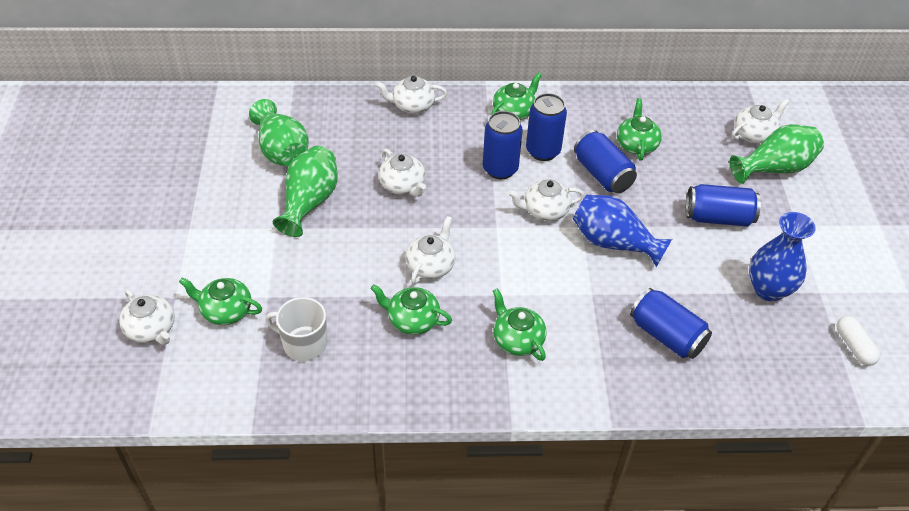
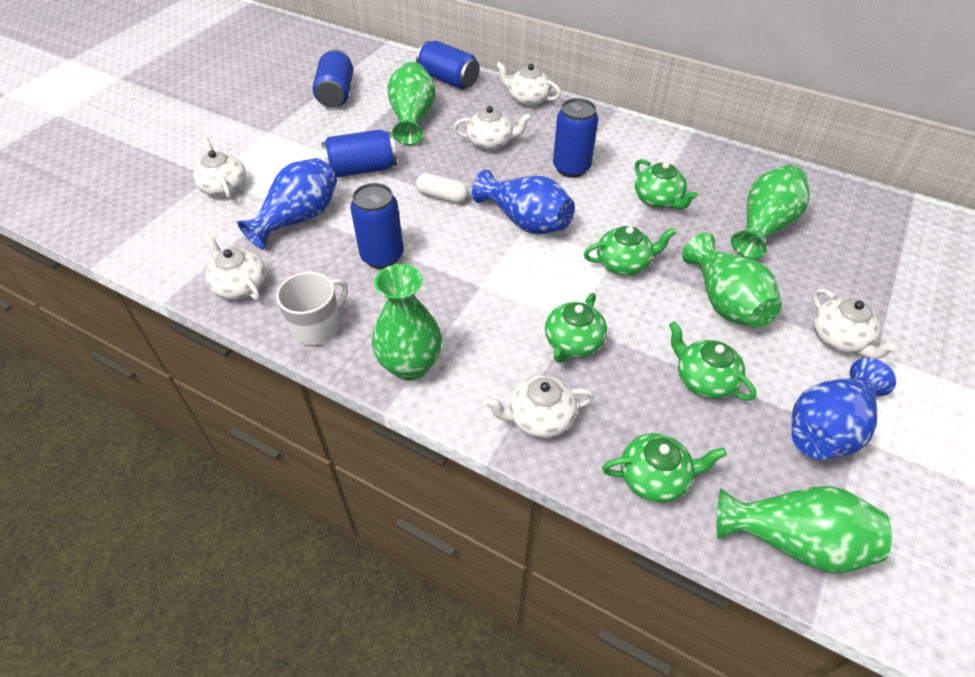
blue vase: 2 -> 3
green vase: 3 -> 5

